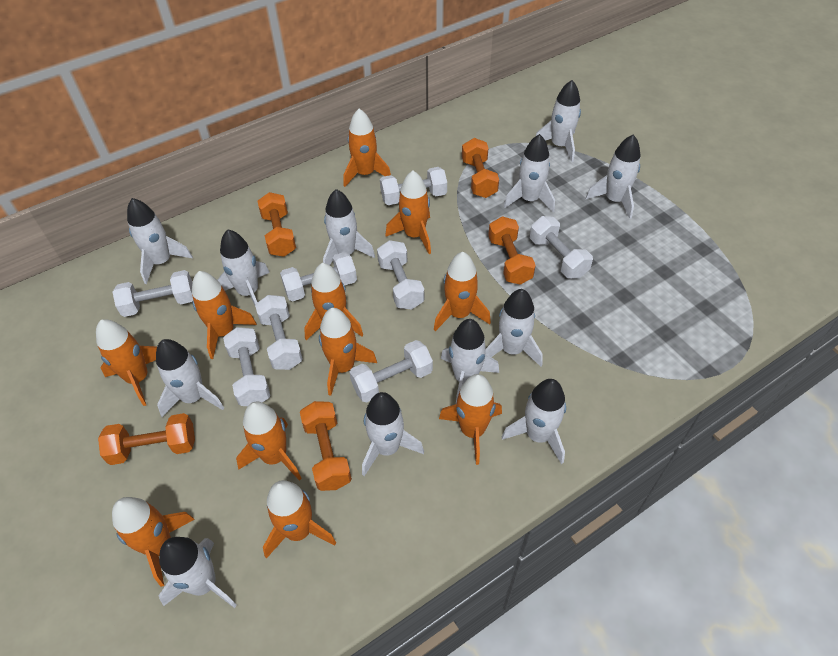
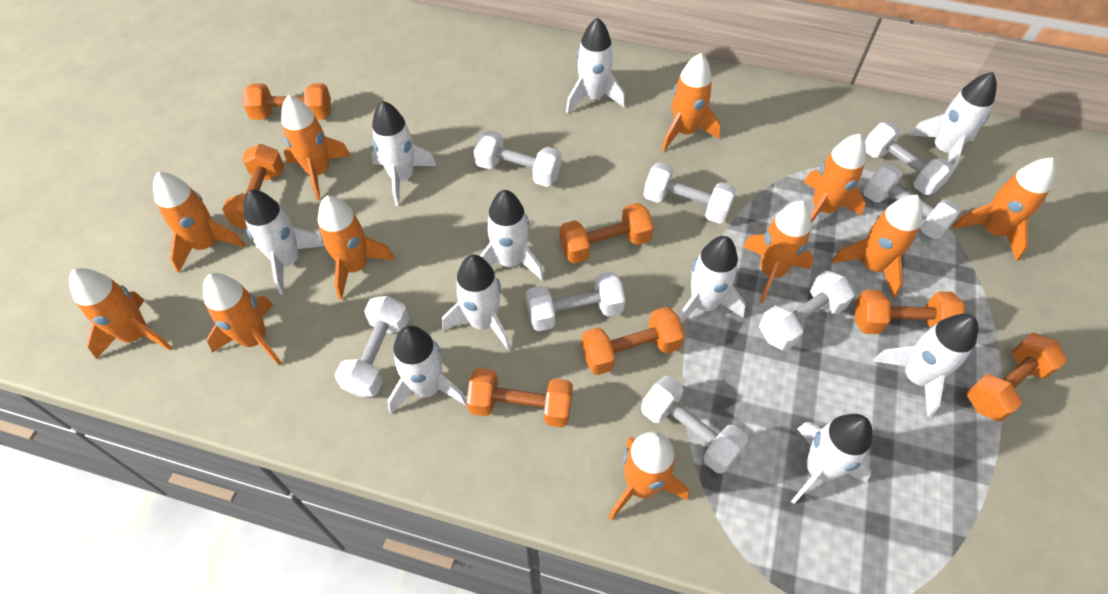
orange dumbbell: 5 -> 7
white rocket: 12 -> 10

